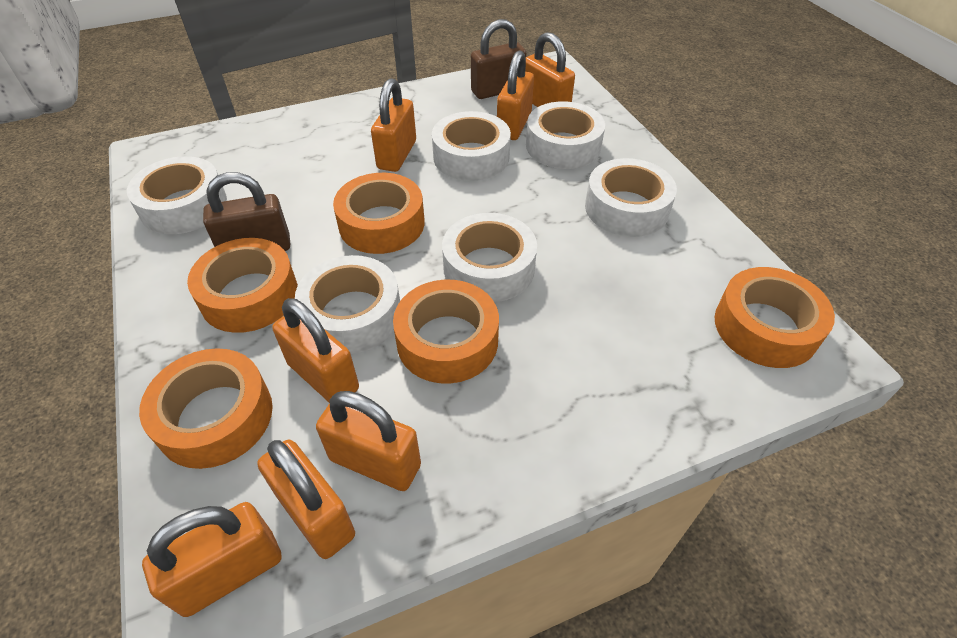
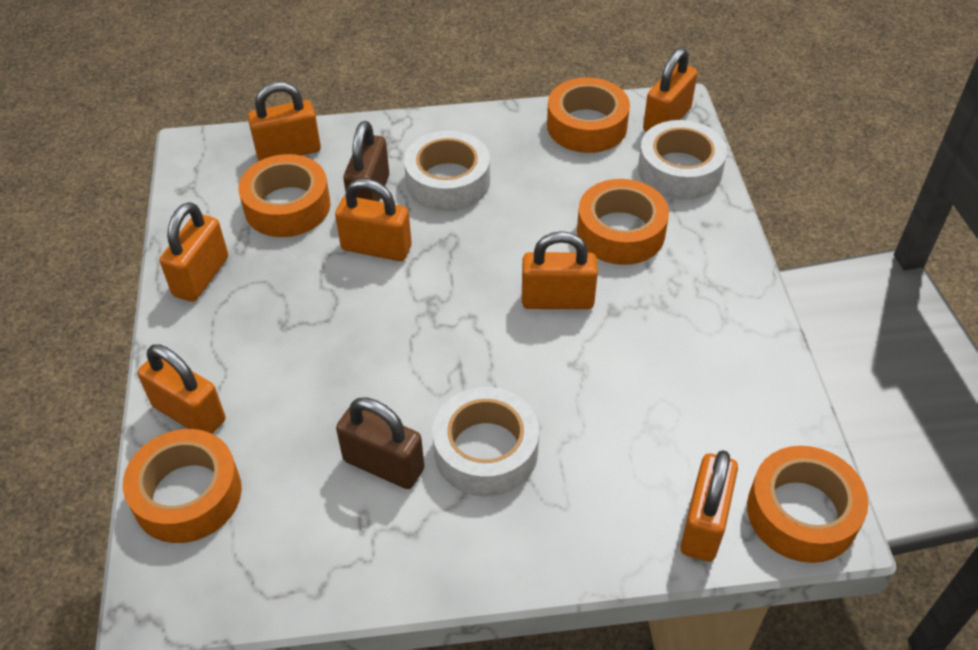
white tape: 6 -> 3

